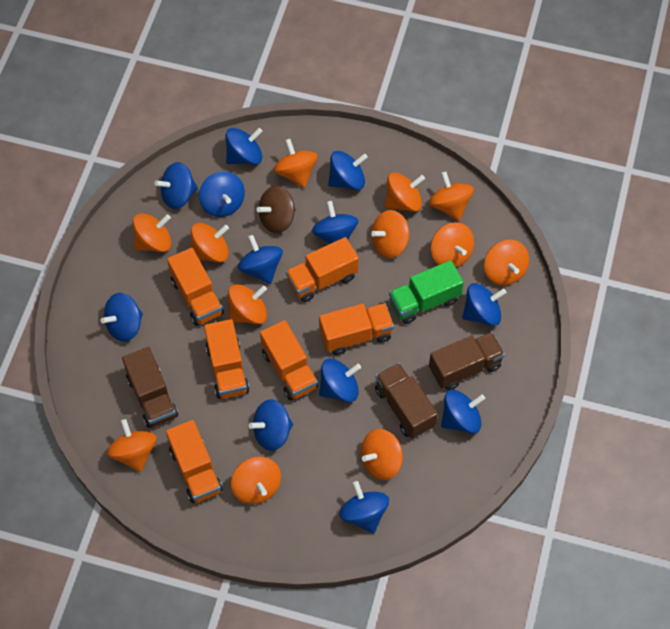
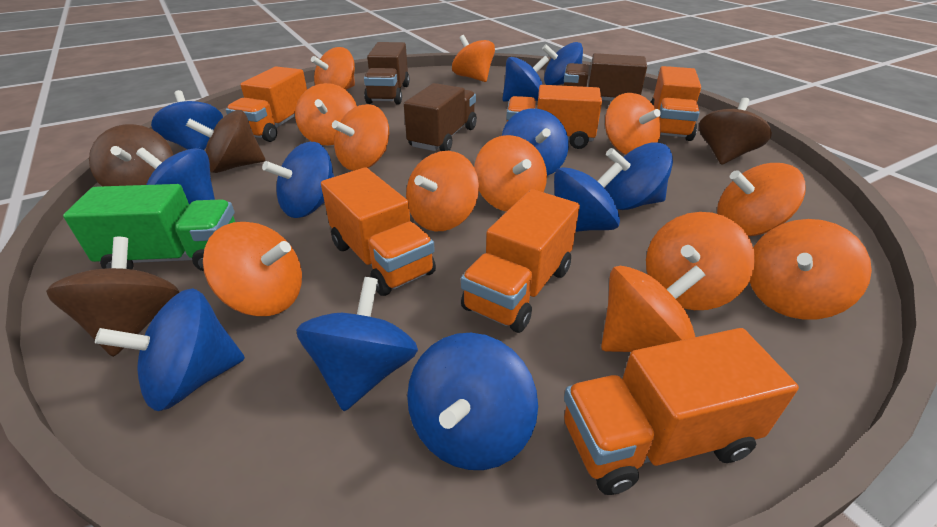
blue spinning top: 12 -> 11
brown spinning top: 1 -> 4

